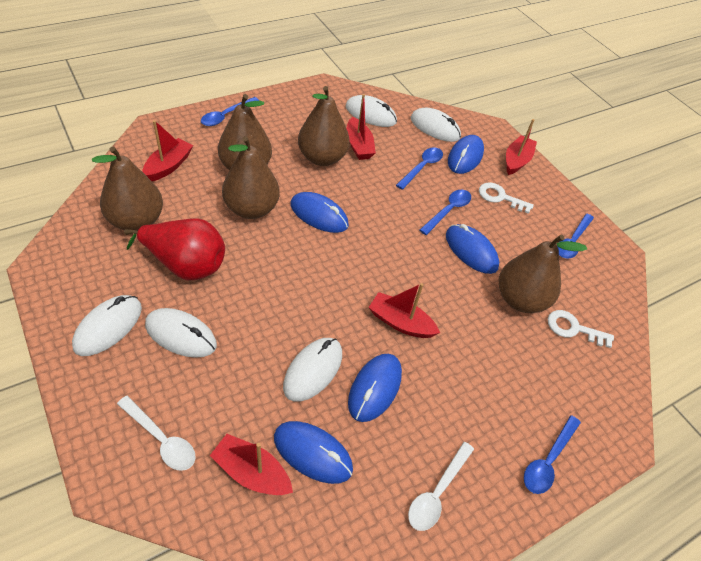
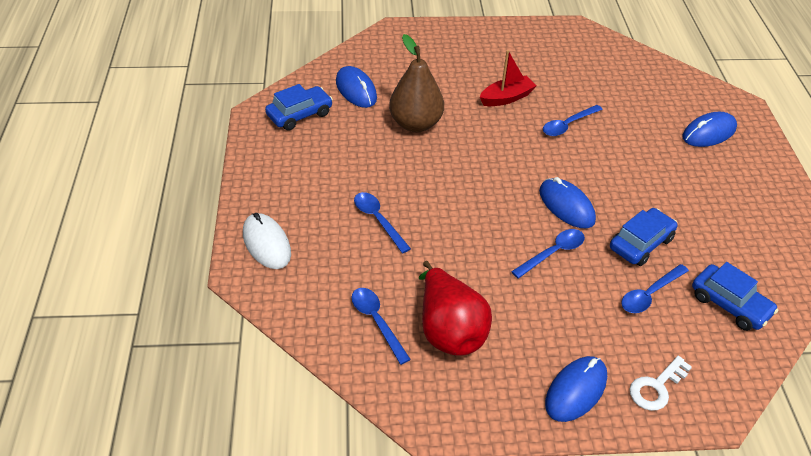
blue car: 0 -> 3
blue mouse: 5 -> 4
brown pear: 5 -> 1
red boat: 5 -> 1
white key: 2 -> 1
white mouse: 5 -> 1
white spoon: 2 -> 0

